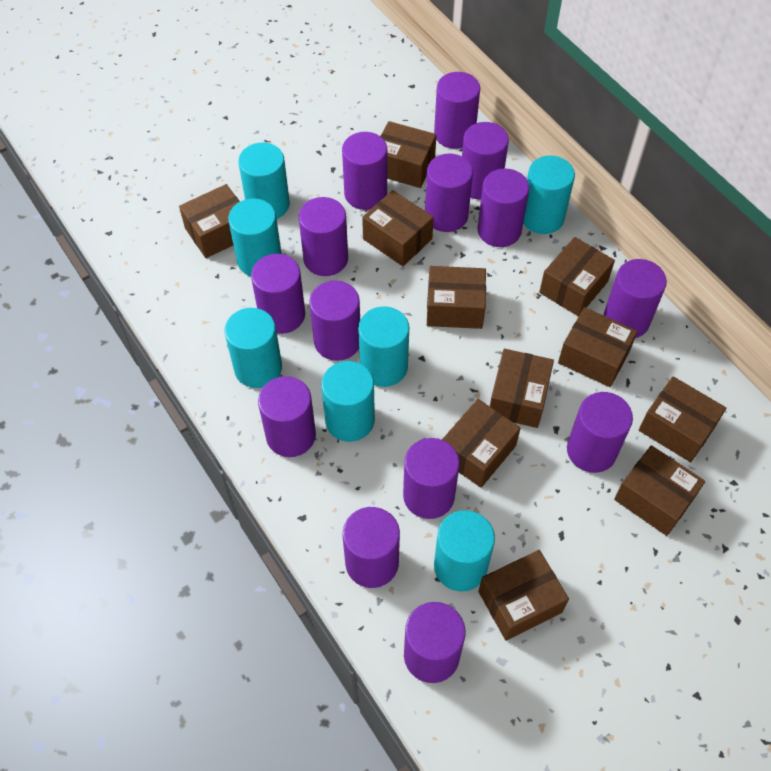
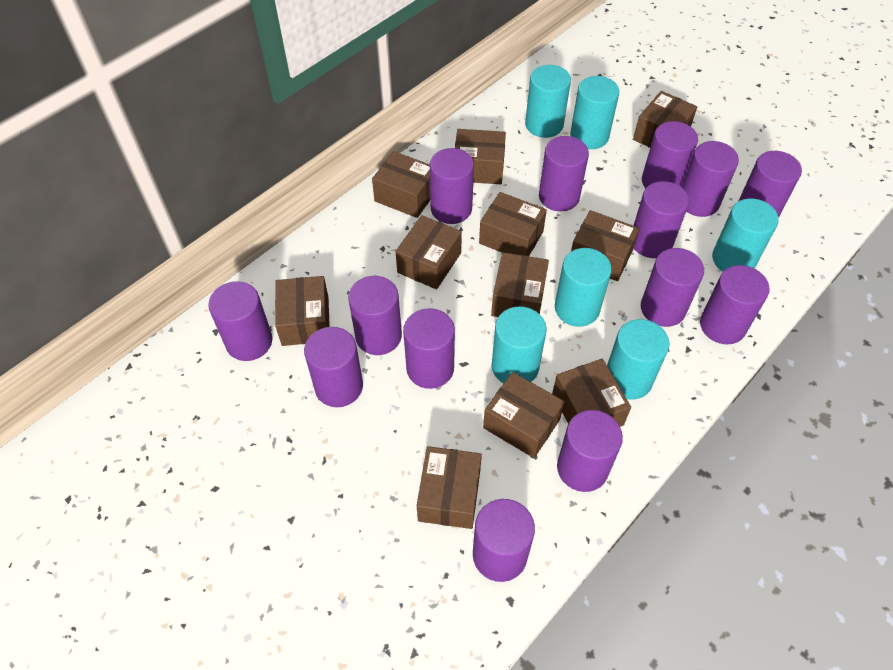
turquoise cylinder: 7 -> 6

